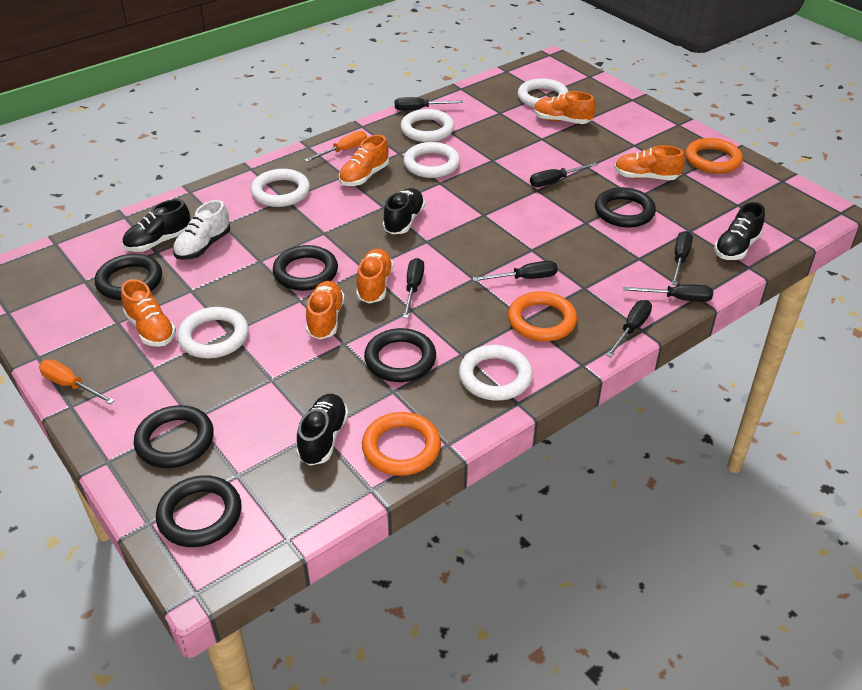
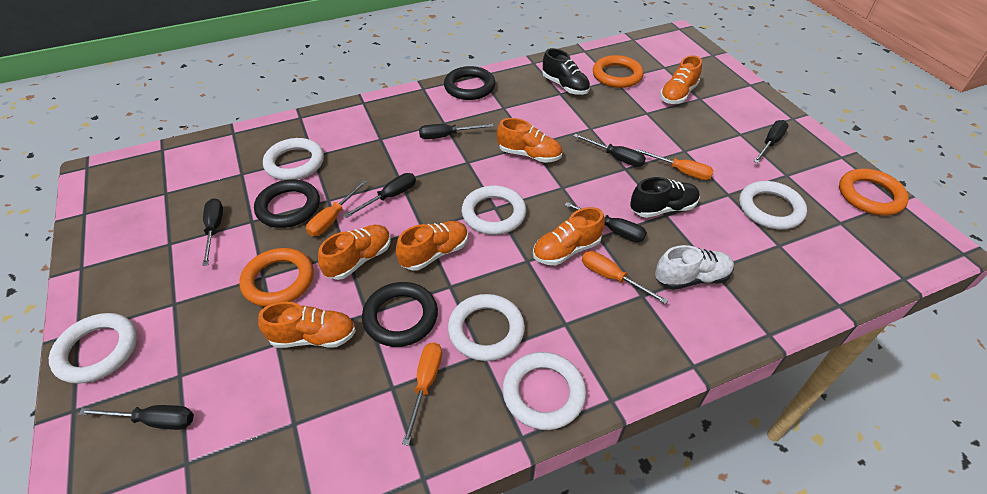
black ring: 6 -> 3
black shoe: 4 -> 2
orange screwdriver: 2 -> 4

